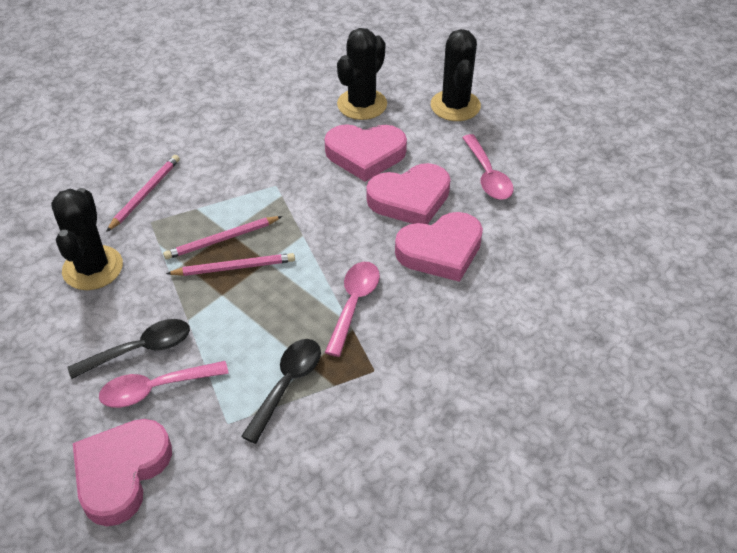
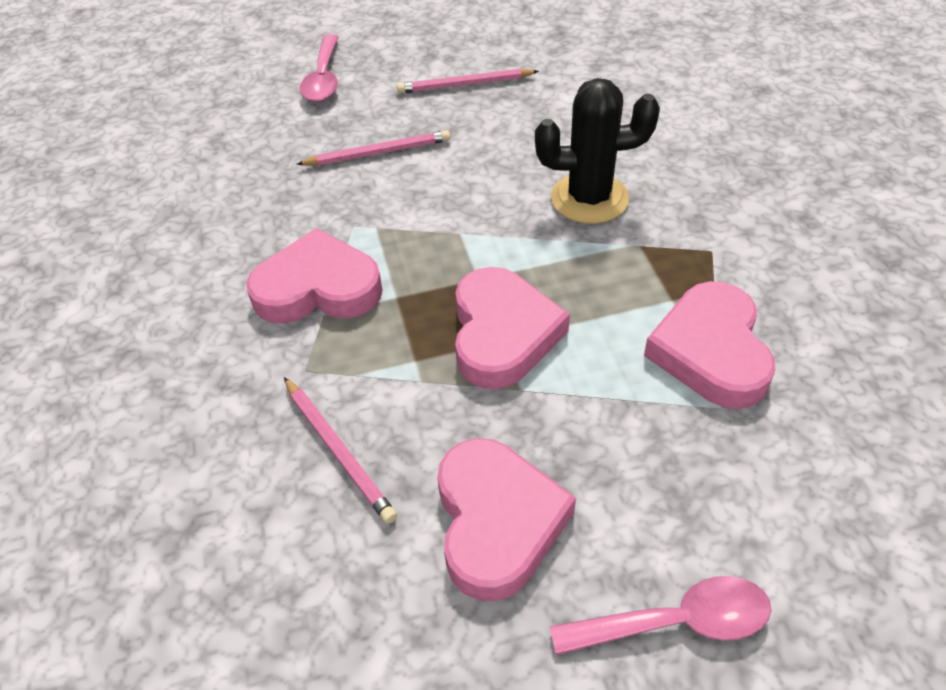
black cactus: 3 -> 1
black spoon: 2 -> 0
pink spoon: 3 -> 2

